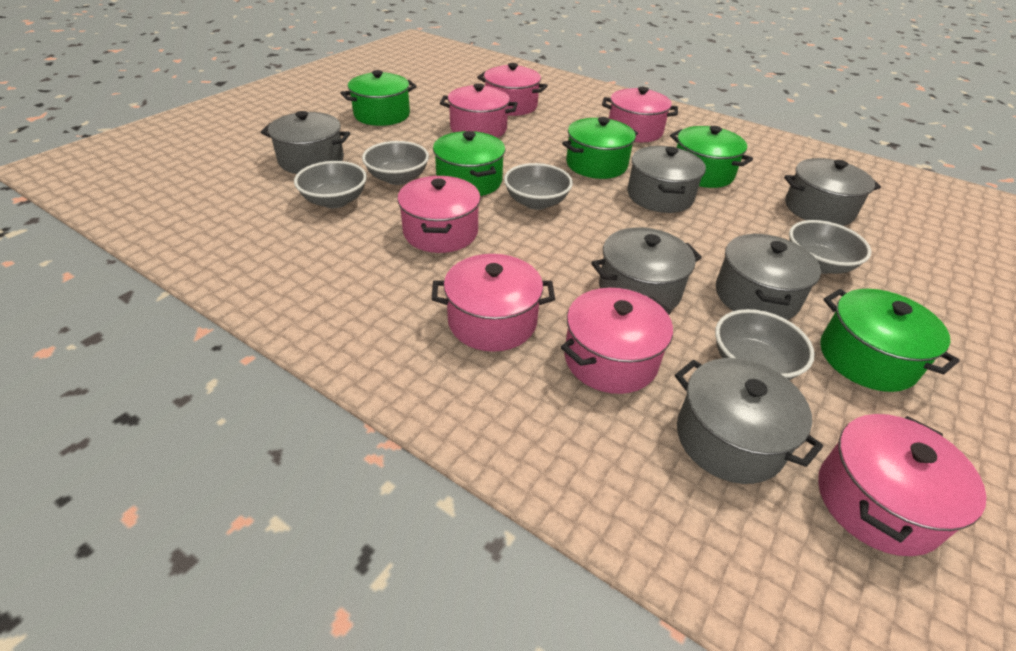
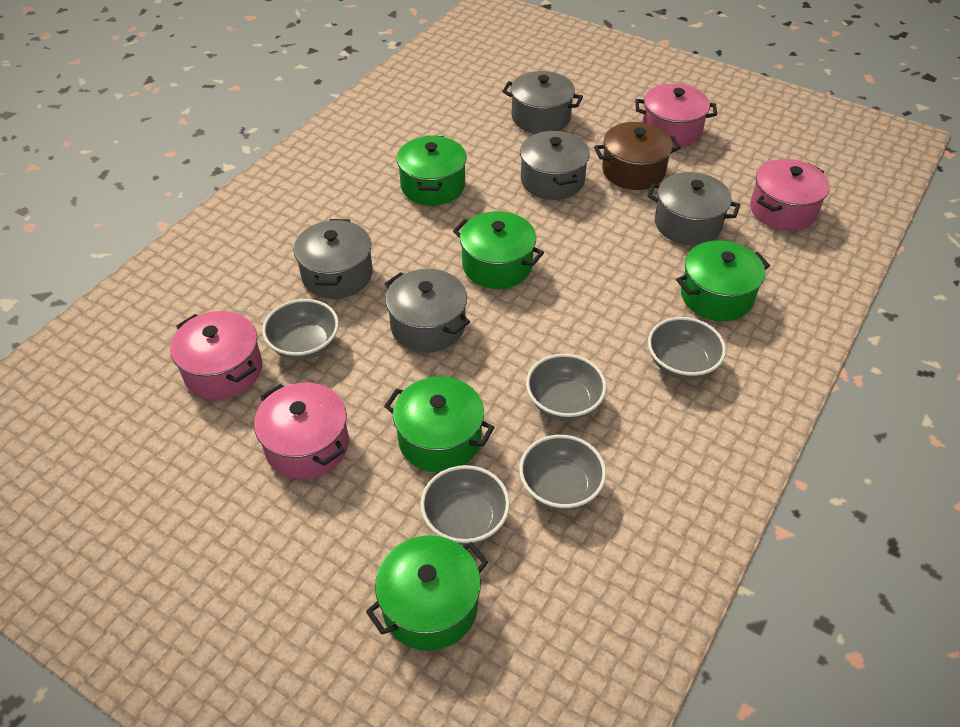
brown pot: 0 -> 1
grey pot: 6 -> 5
pink pot: 7 -> 4

